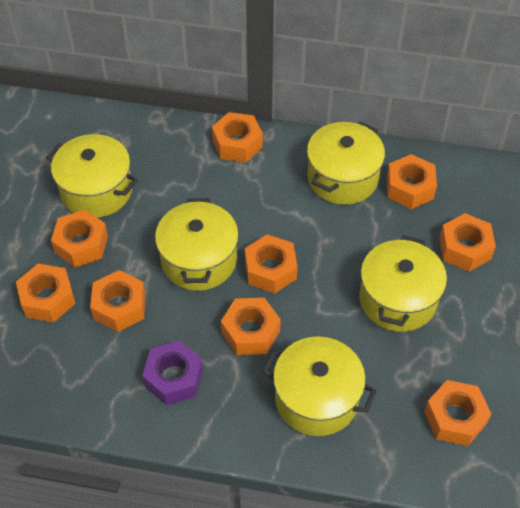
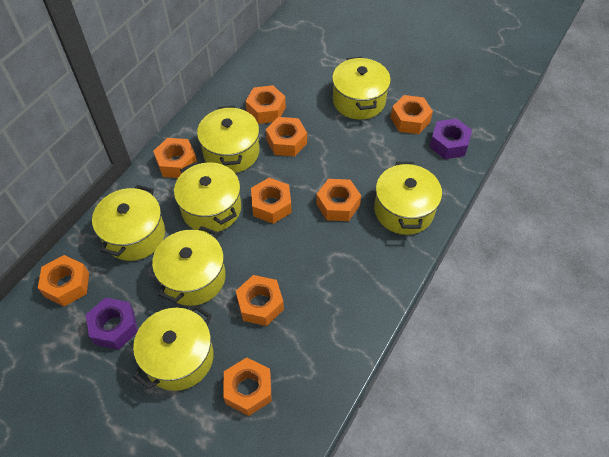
purple nut: 1 -> 2
yellow pot: 5 -> 7

